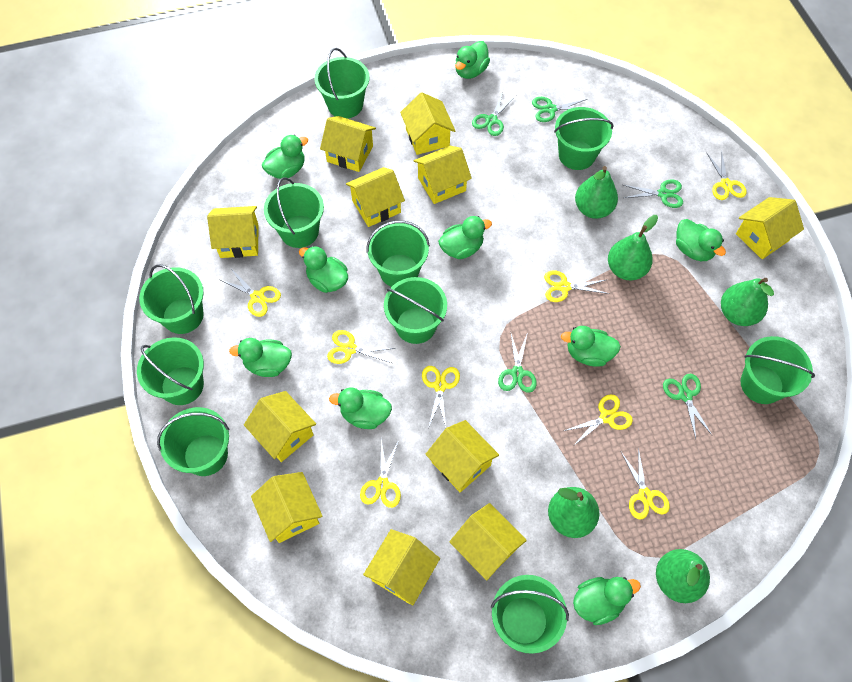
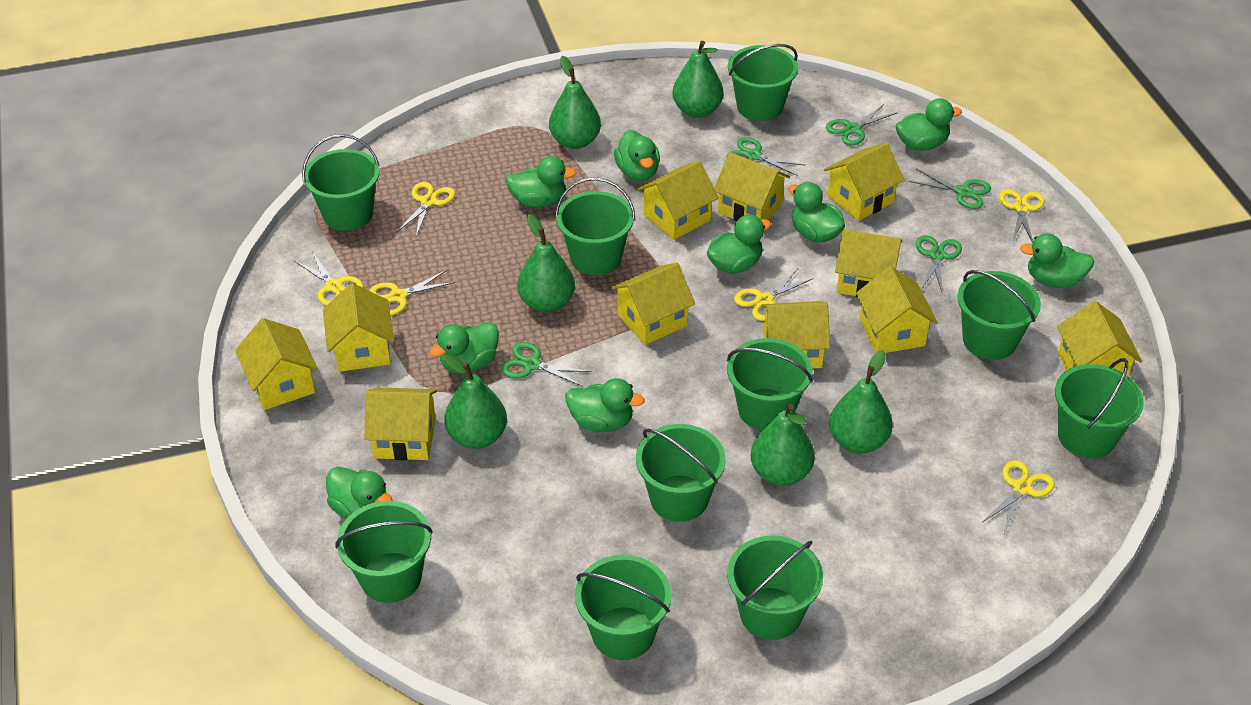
green pear: 5 -> 6
yellow scissors: 8 -> 6

